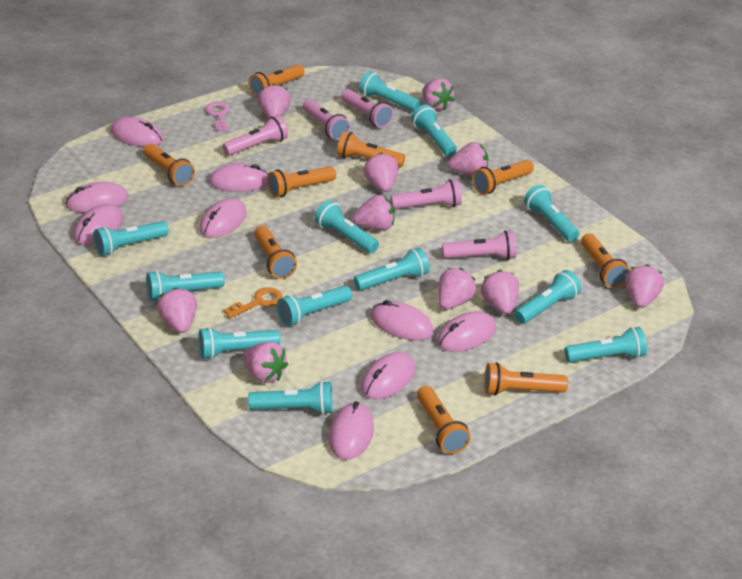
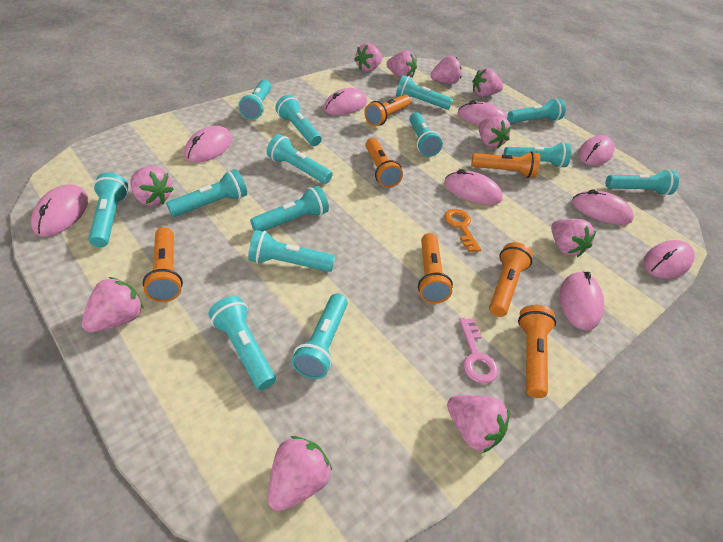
orange flashlight: 9 -> 7
pink flashlight: 5 -> 0
turquoise flashlight: 12 -> 14

